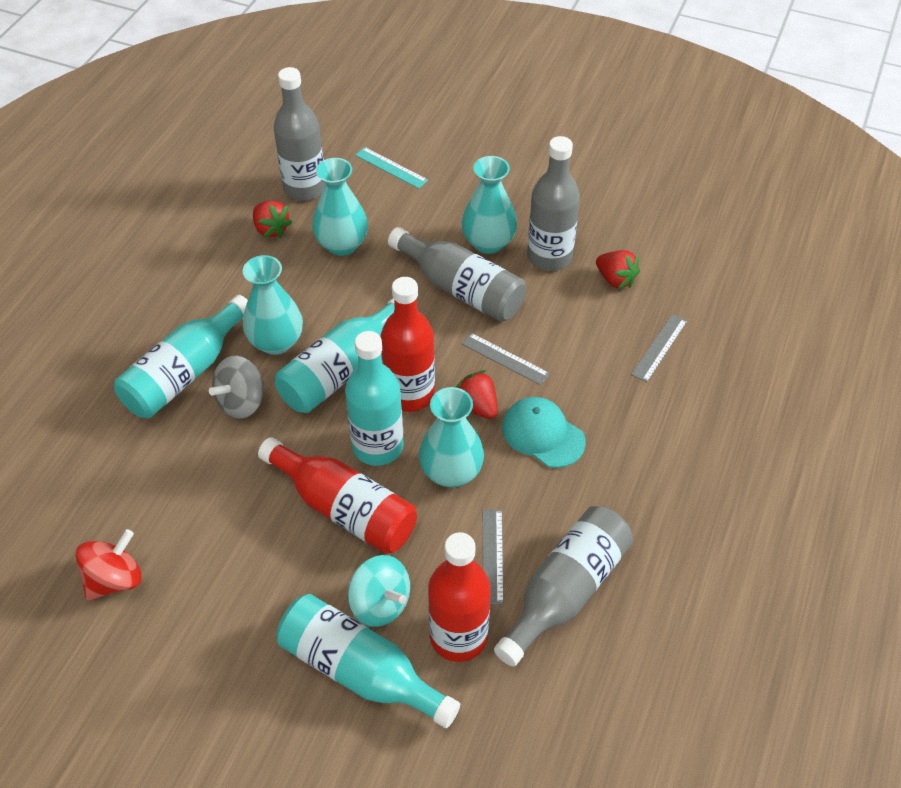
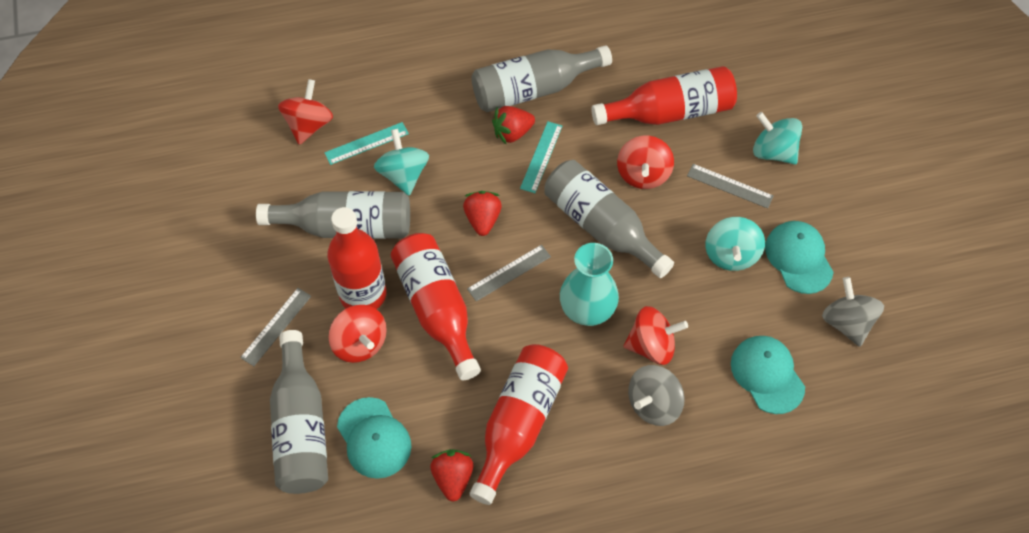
grey spinning top: 1 -> 2
red bottle: 3 -> 4
red spinning top: 1 -> 4
turquoise bottle: 4 -> 0
turquoise cap: 1 -> 3
turquoise ruler: 1 -> 2
turquoise spinning top: 1 -> 3
turquoise vase: 4 -> 1

